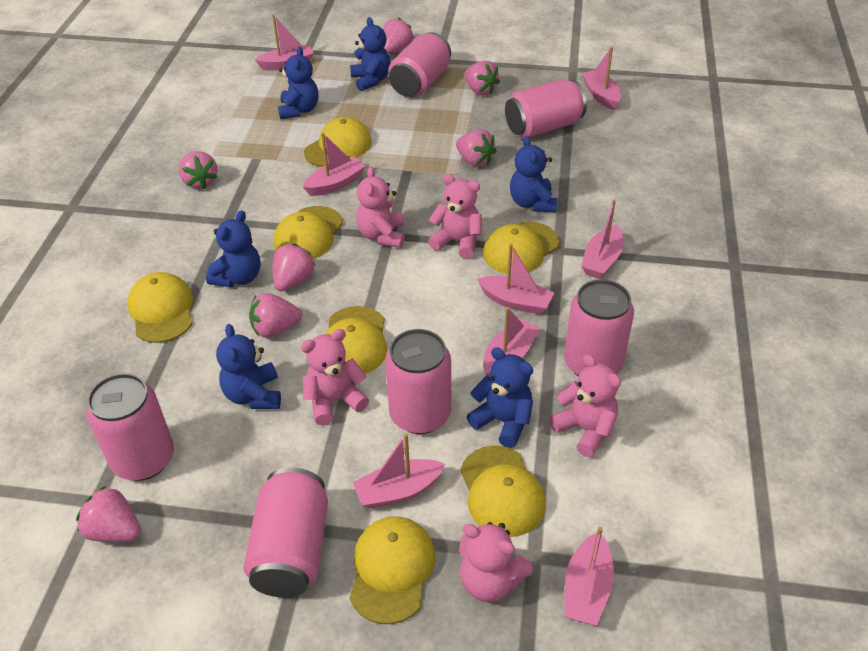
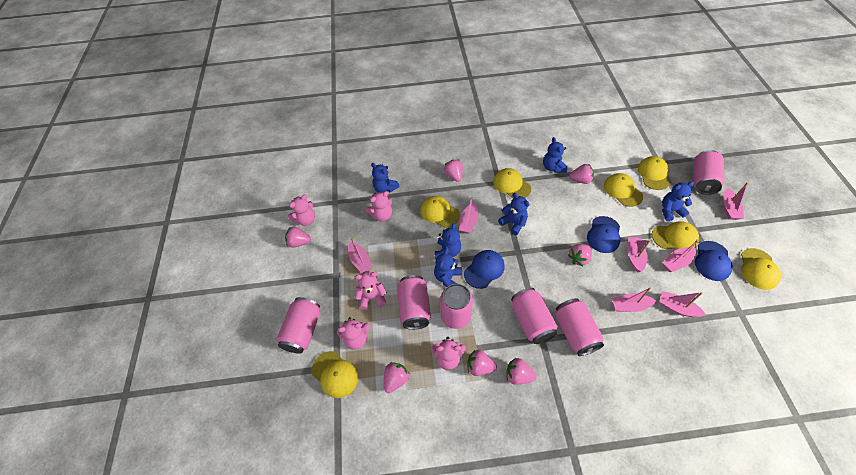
blue cap: 0 -> 3
pink boat: 8 -> 7

